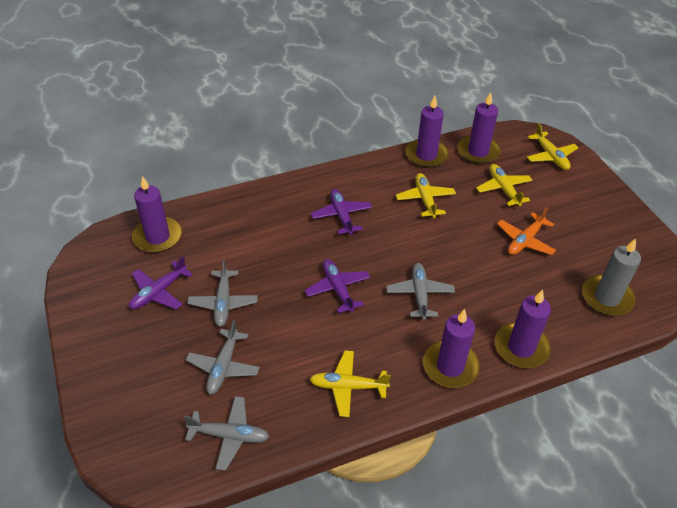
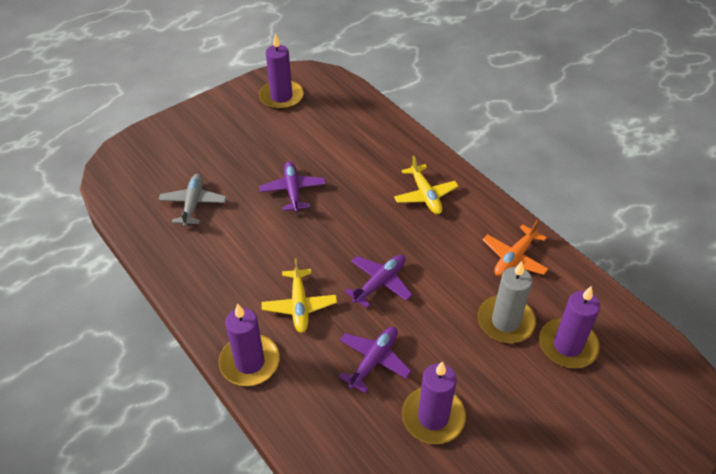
grey plane: 4 -> 1
purple candle: 5 -> 4
yellow plane: 4 -> 2

